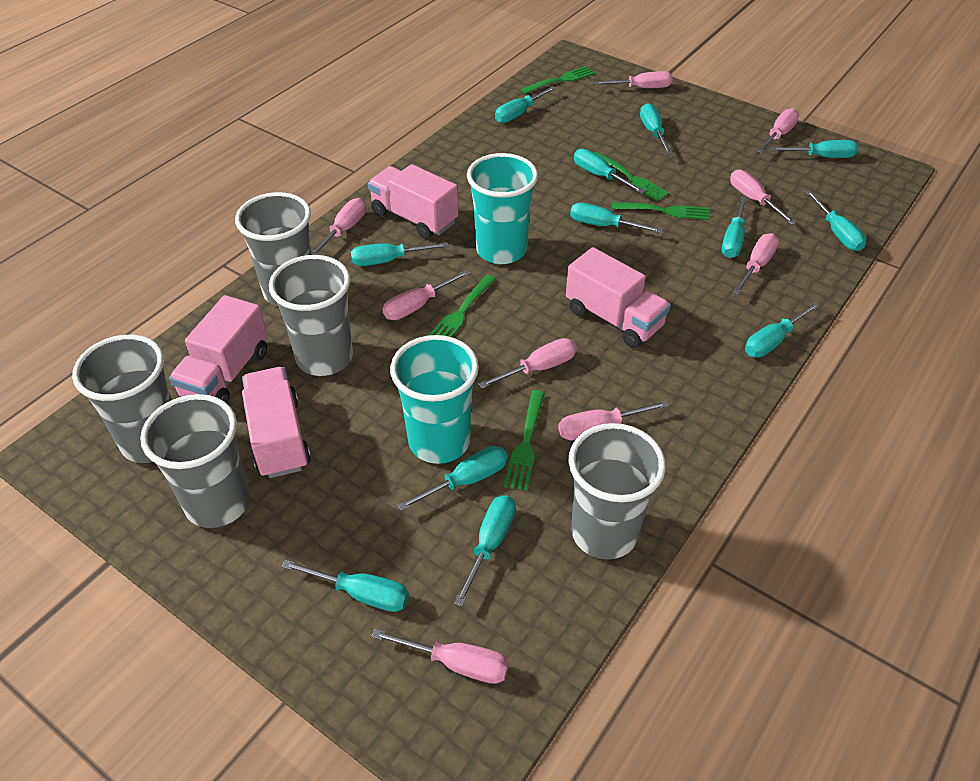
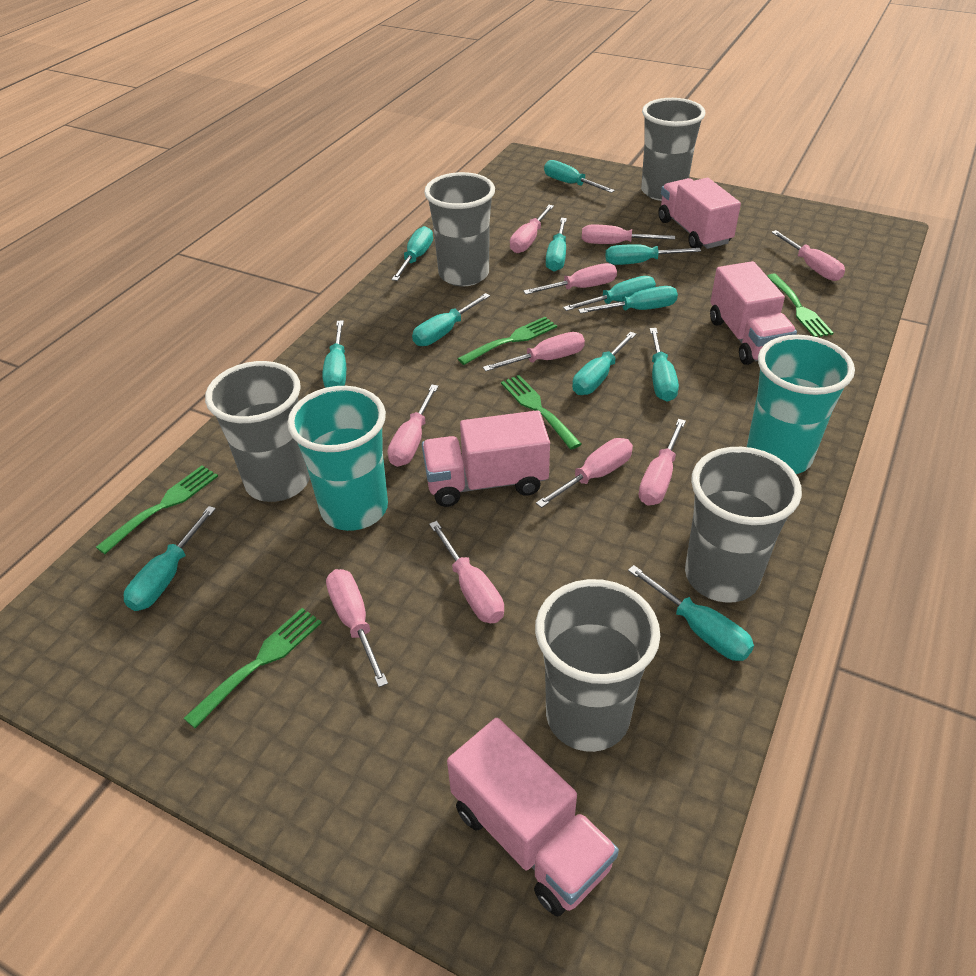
pink screwdriver: 9 -> 10

